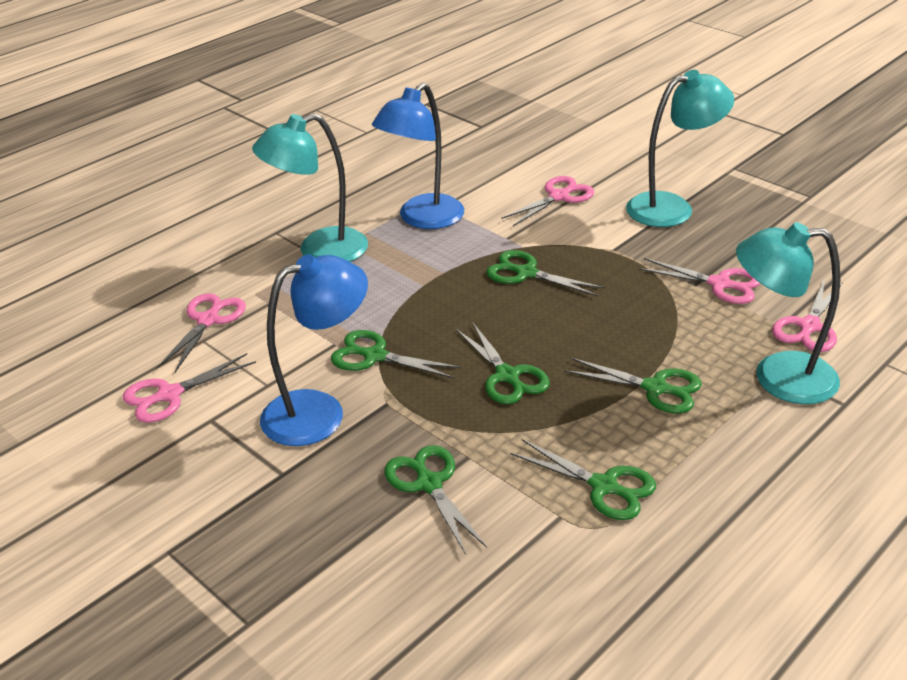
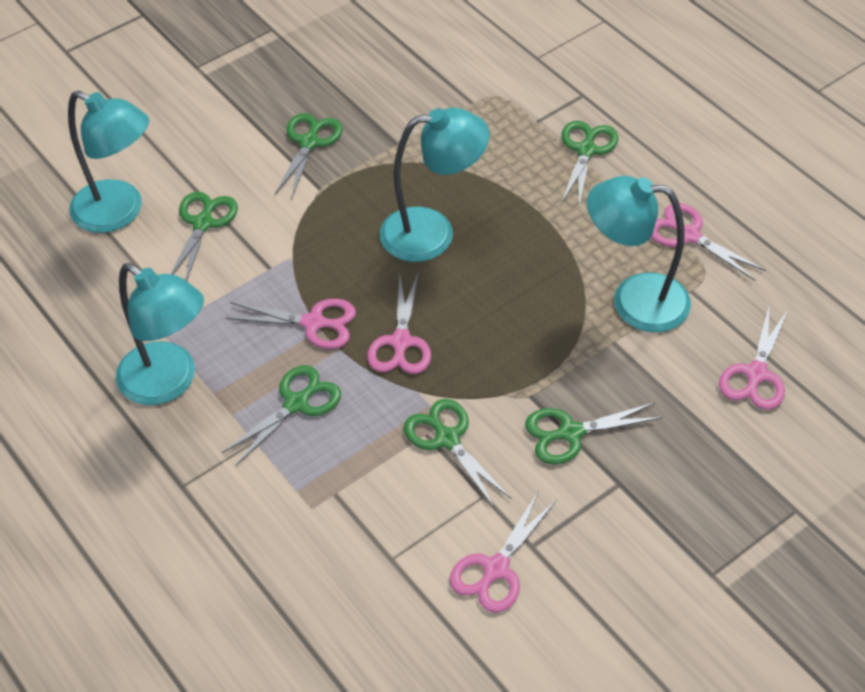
blue lamp: 2 -> 0
turquoise lamp: 3 -> 4

